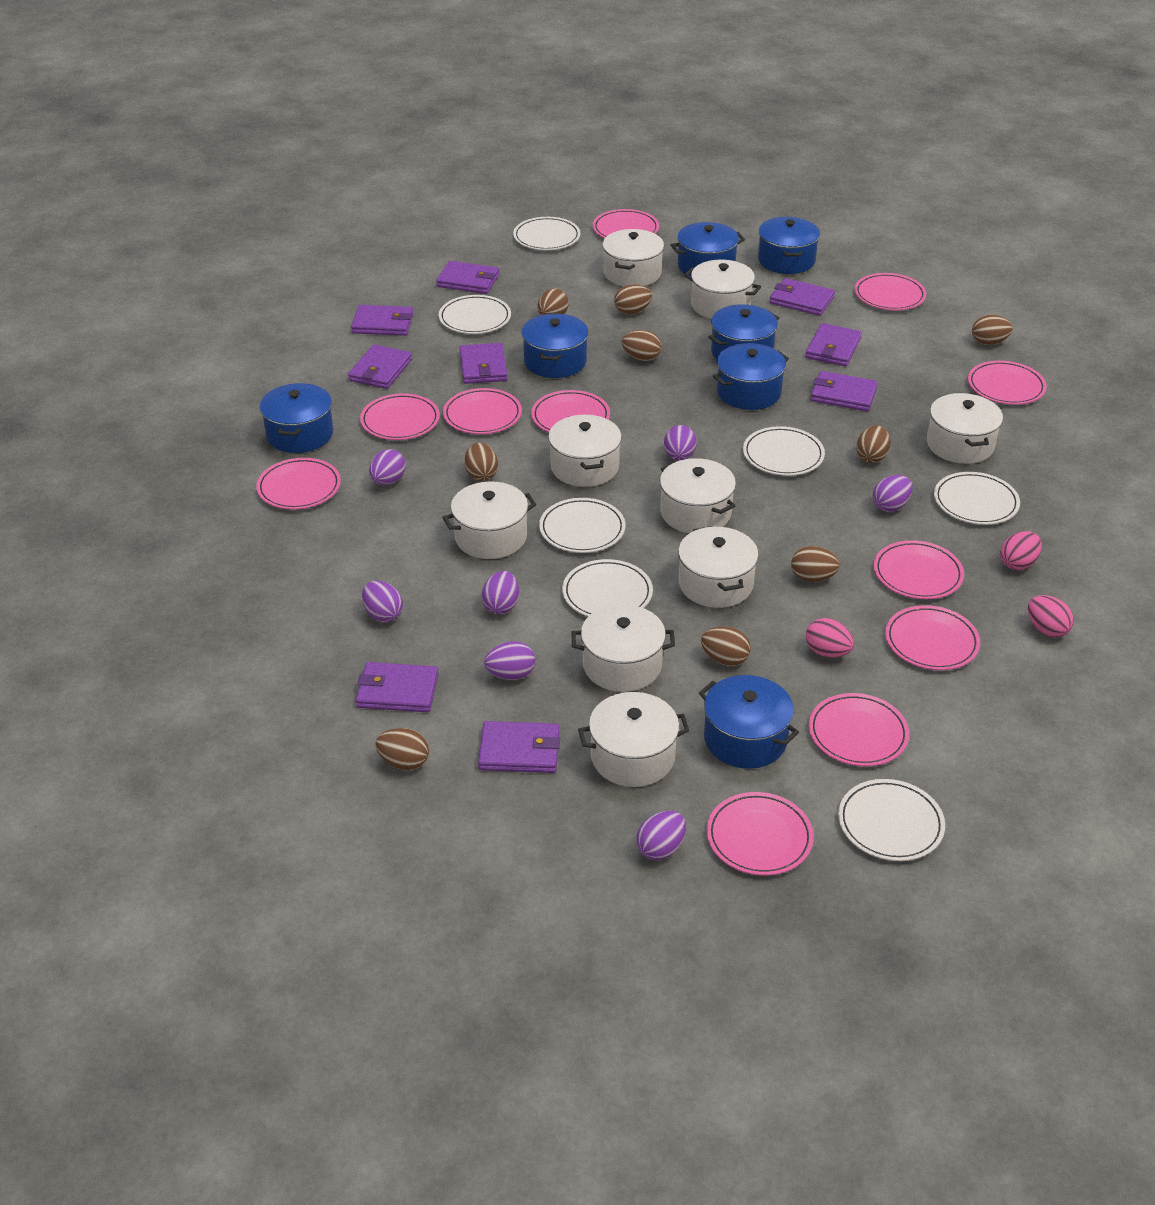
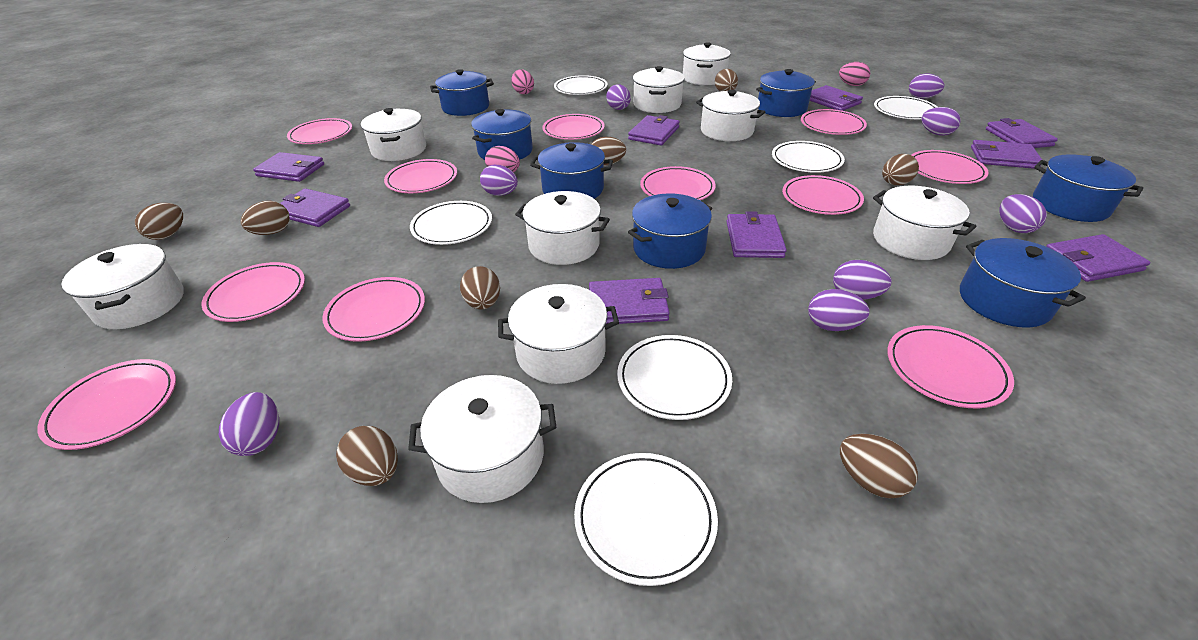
brown egg: 9 -> 8
purple egg: 7 -> 8
white plate: 7 -> 6

